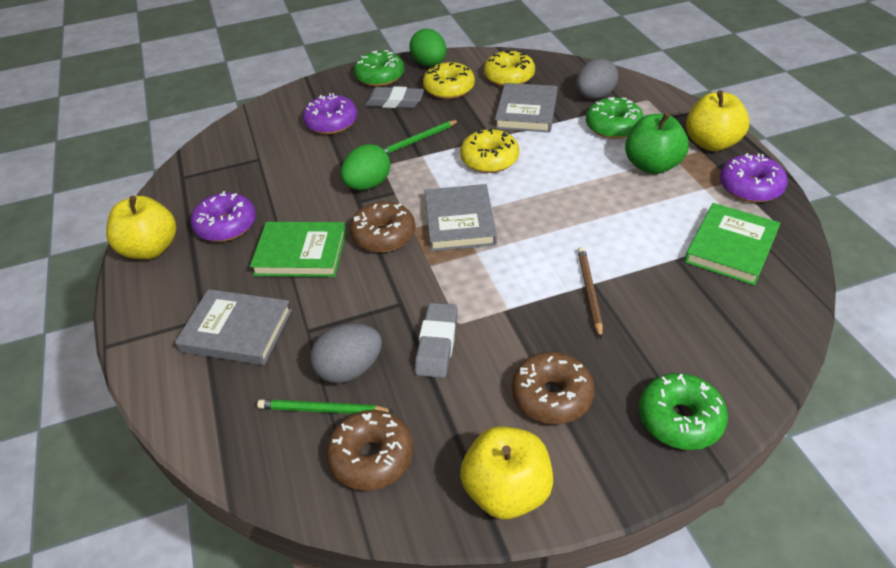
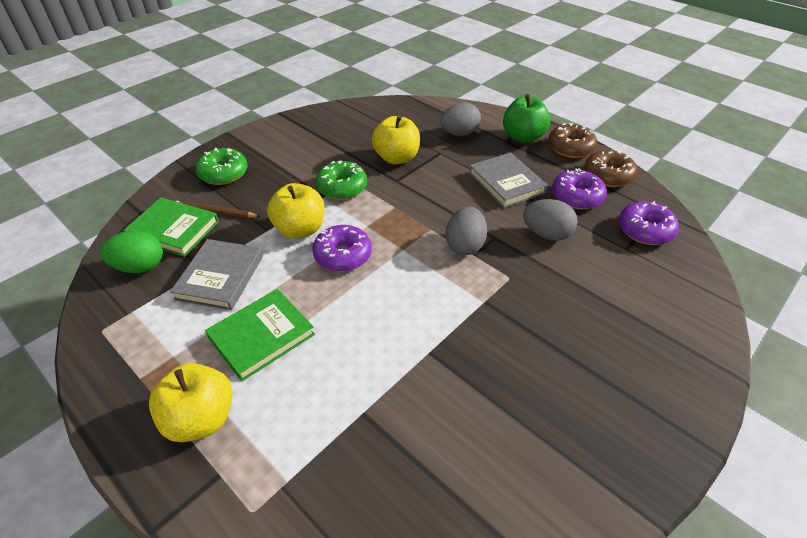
brown donut: 3 -> 2
green donut: 3 -> 2
green egg: 2 -> 1
green pencil: 2 -> 0
grey book: 3 -> 2
grey egg: 2 -> 3
grey eraser: 2 -> 0
yellow donut: 3 -> 0

